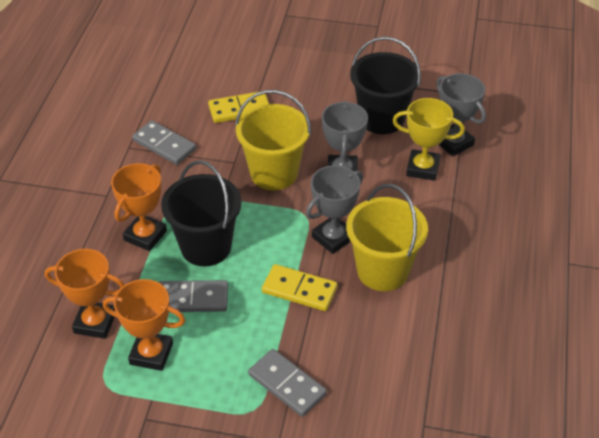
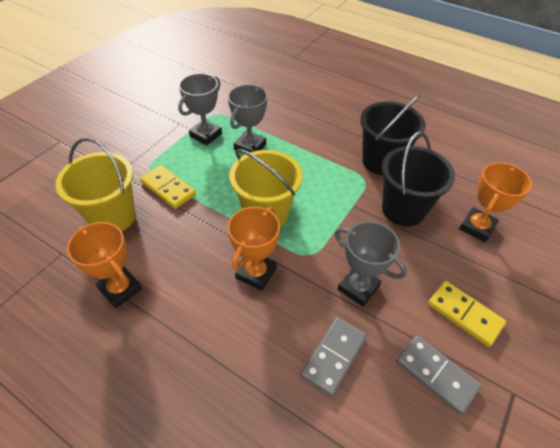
grey domino: 3 -> 2
yellow trophy: 1 -> 0

